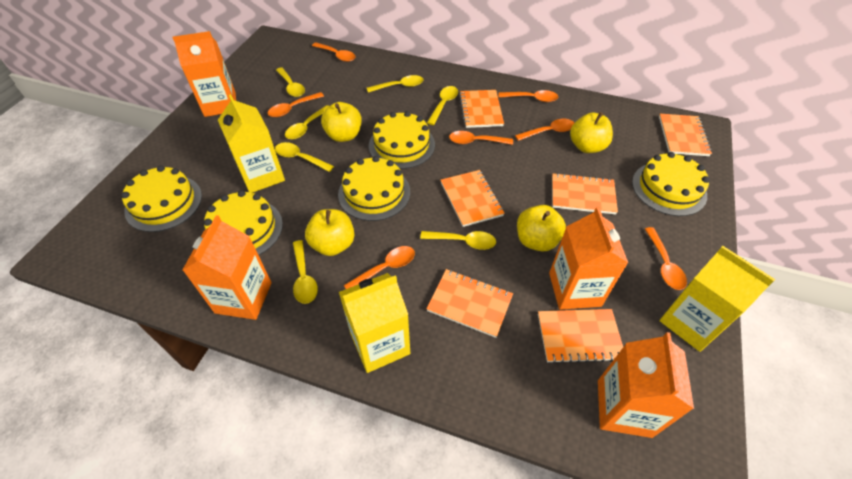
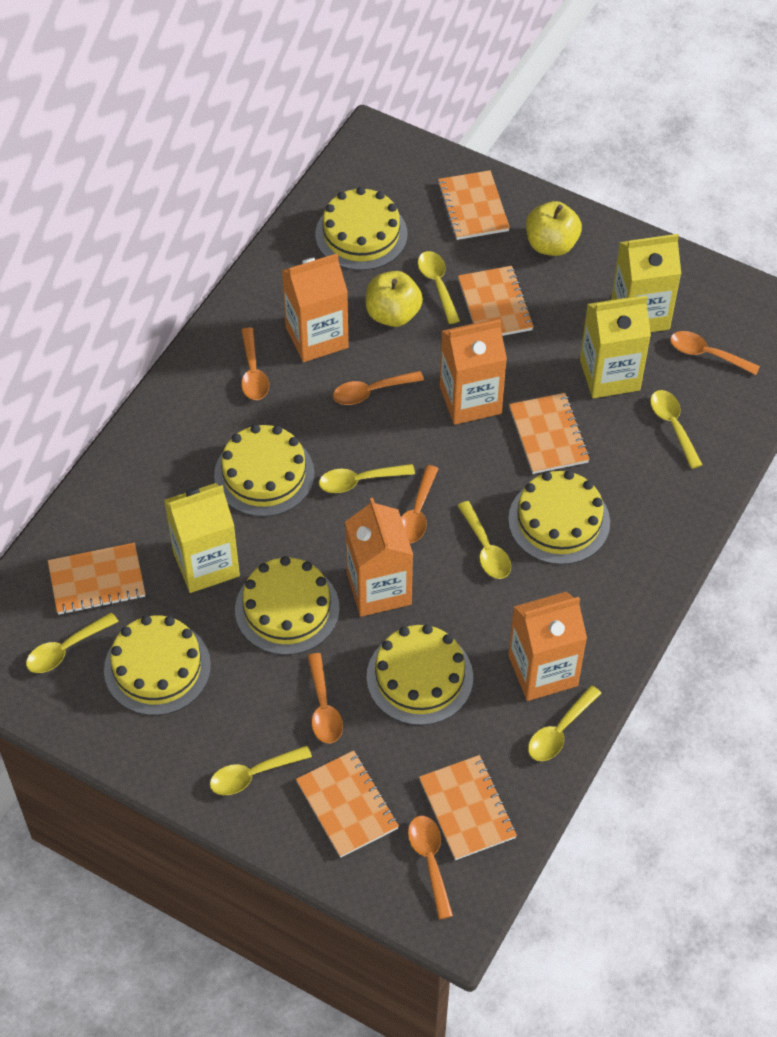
orange spoon: 7 -> 6
yellow apple: 4 -> 2
yellow cake: 5 -> 6

